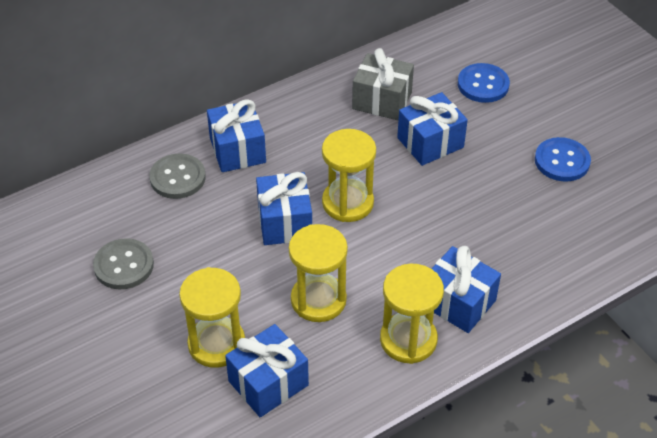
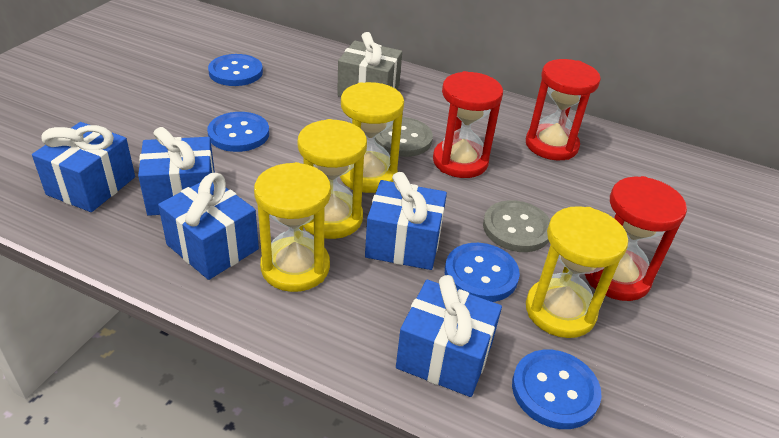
blue button: 2 -> 4
red hourglass: 0 -> 3

